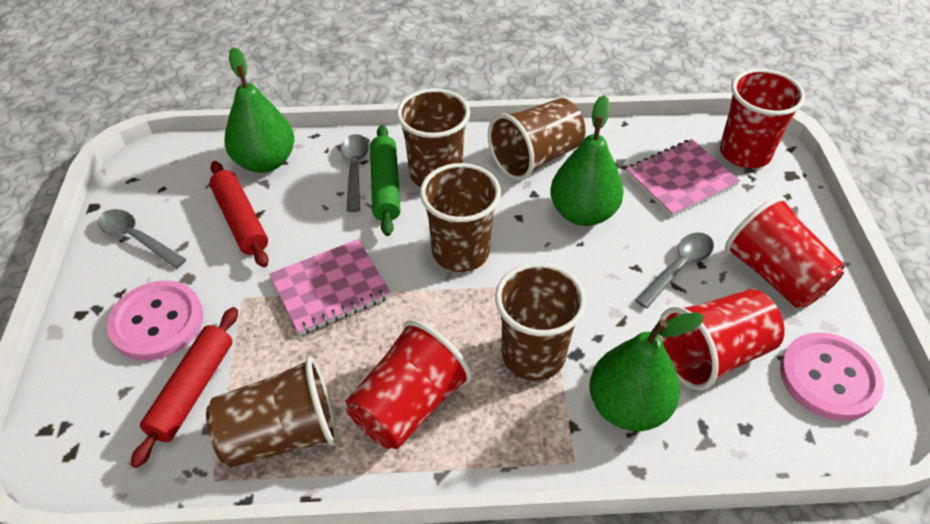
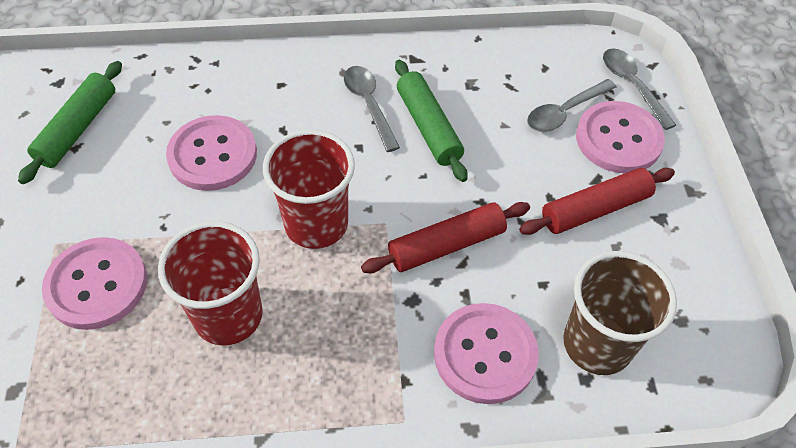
brown cup: 5 -> 1
green pear: 3 -> 0
green rolling pin: 1 -> 2
pink button: 2 -> 4
pink notebook: 2 -> 0
red cup: 4 -> 2

